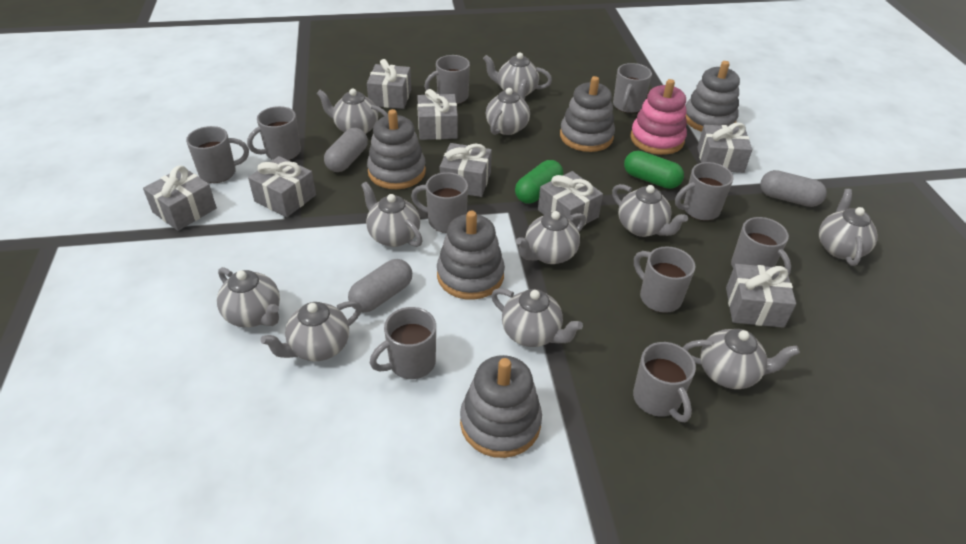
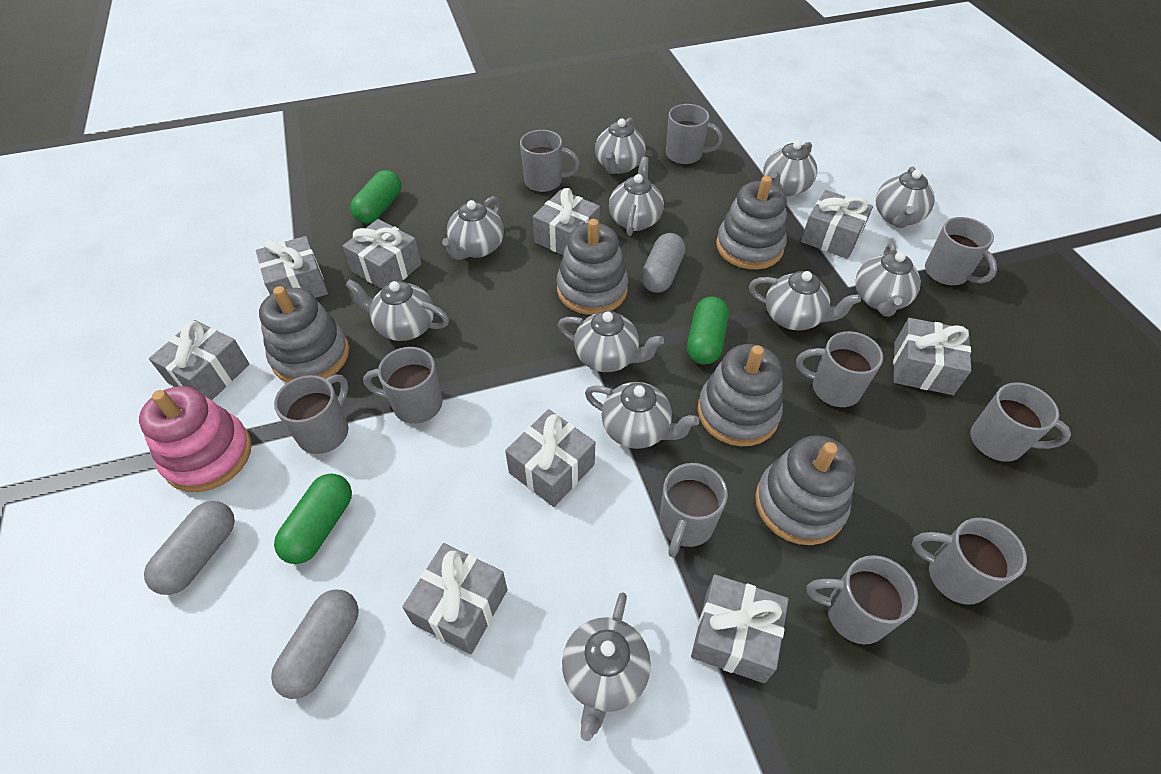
green capsule: 2 -> 3
grey gift: 8 -> 9

